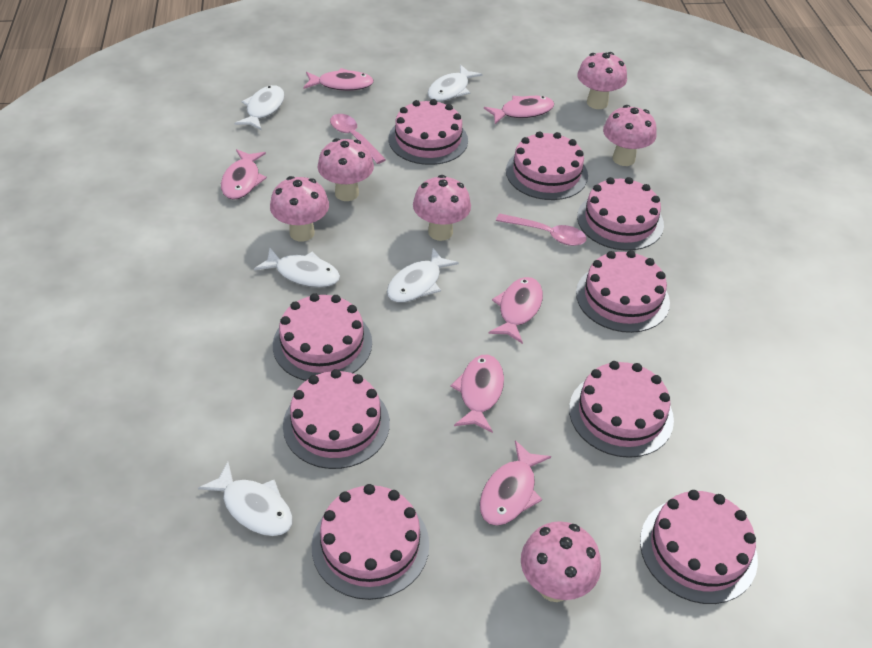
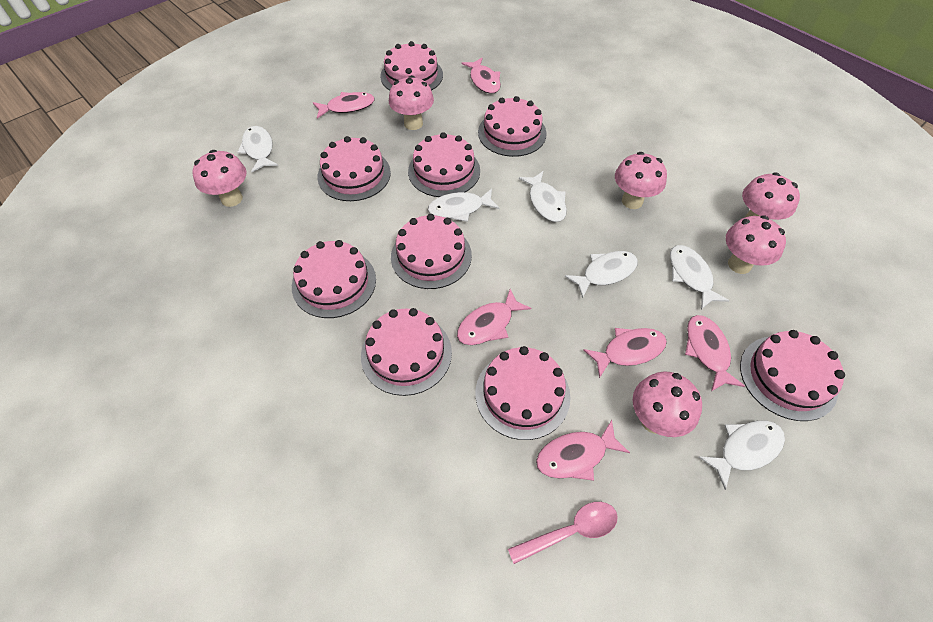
pink spoon: 2 -> 1
white fish: 5 -> 6

